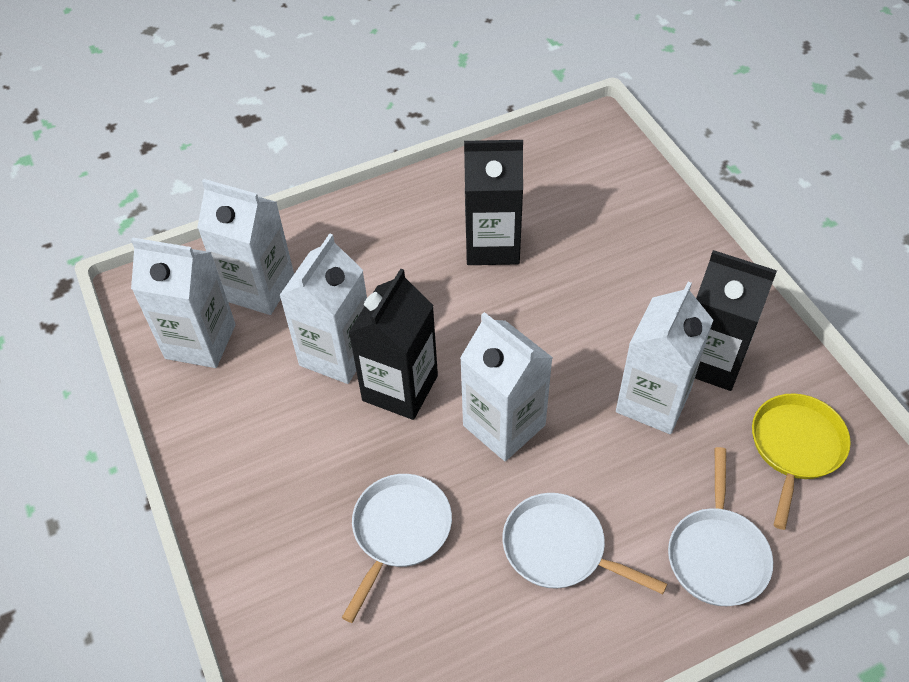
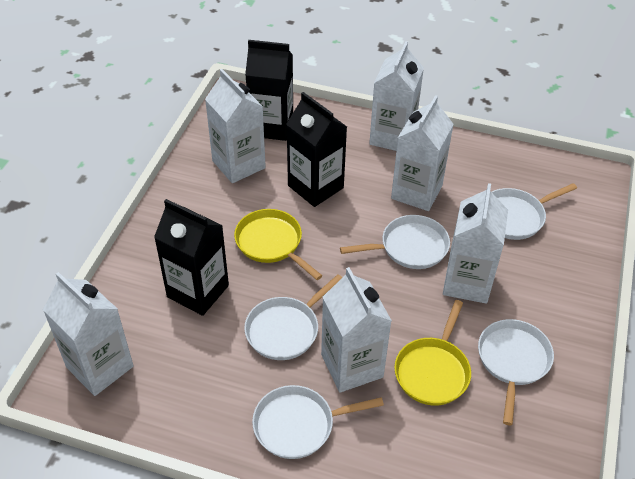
white carton: 5 -> 6
white pan: 3 -> 5
yellow pan: 1 -> 2

